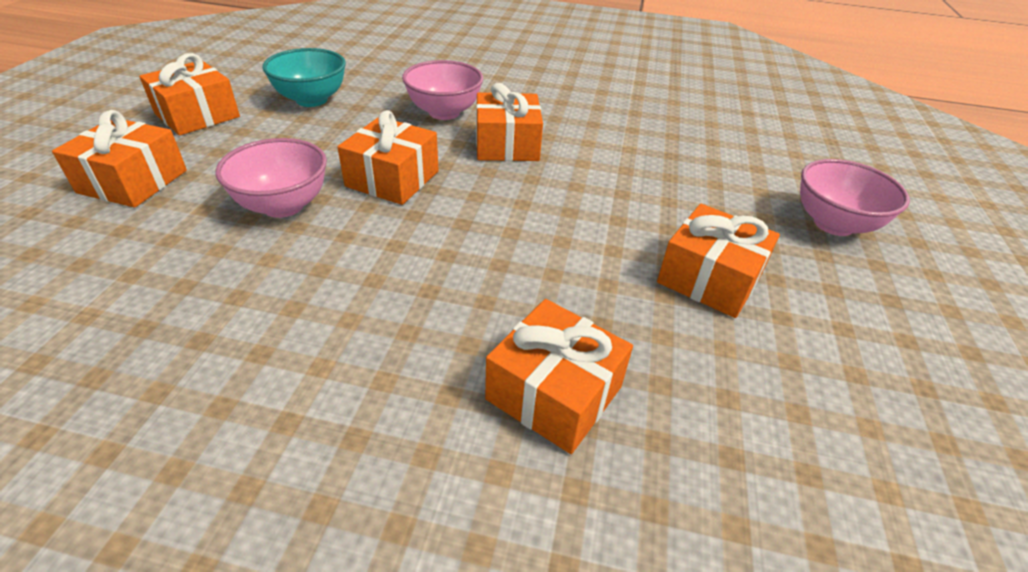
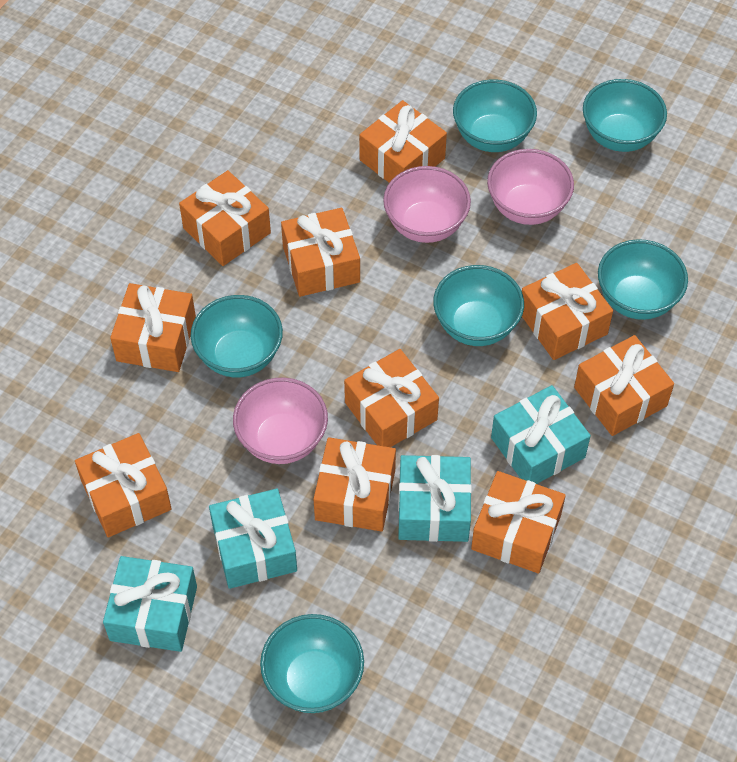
orange gift: 6 -> 10
turquoise bowl: 1 -> 6
turquoise gift: 0 -> 4

